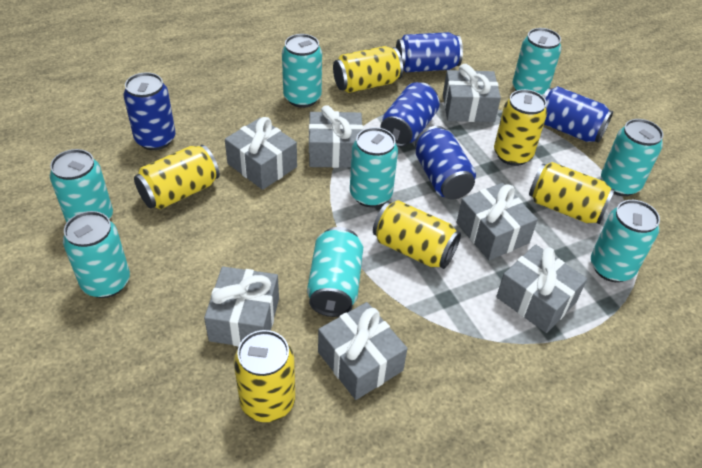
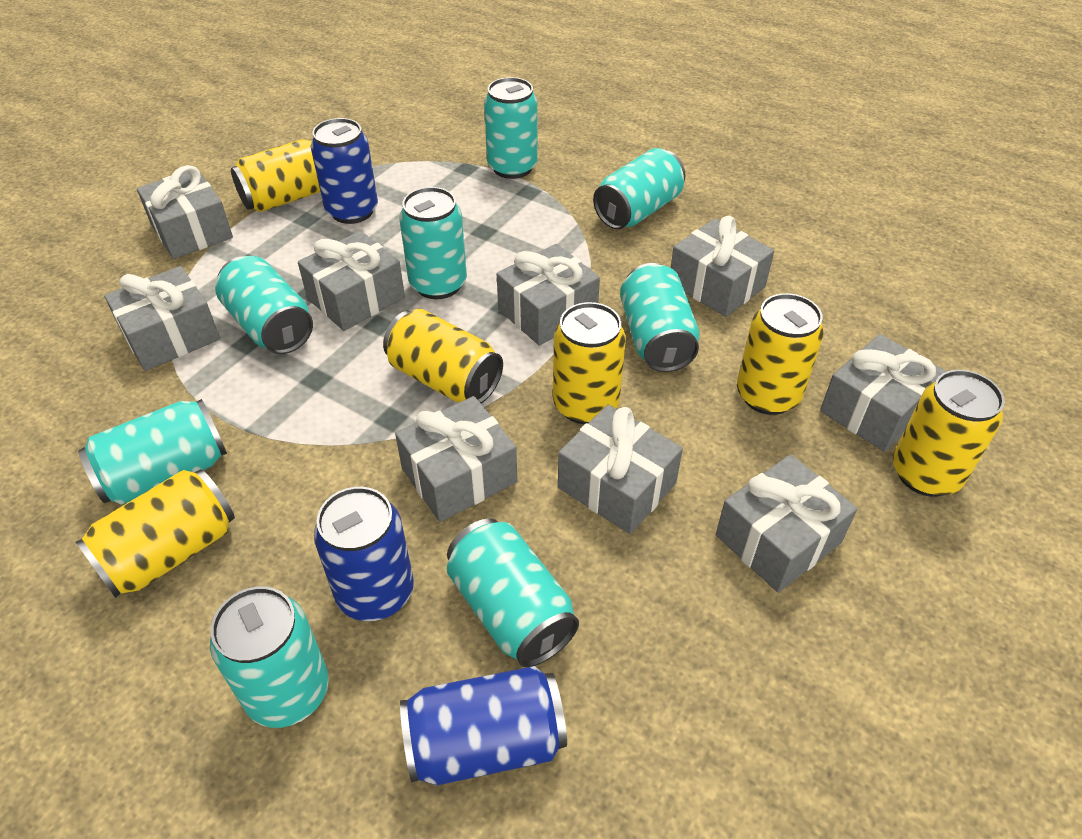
blue can: 5 -> 3
grey gift: 7 -> 9

